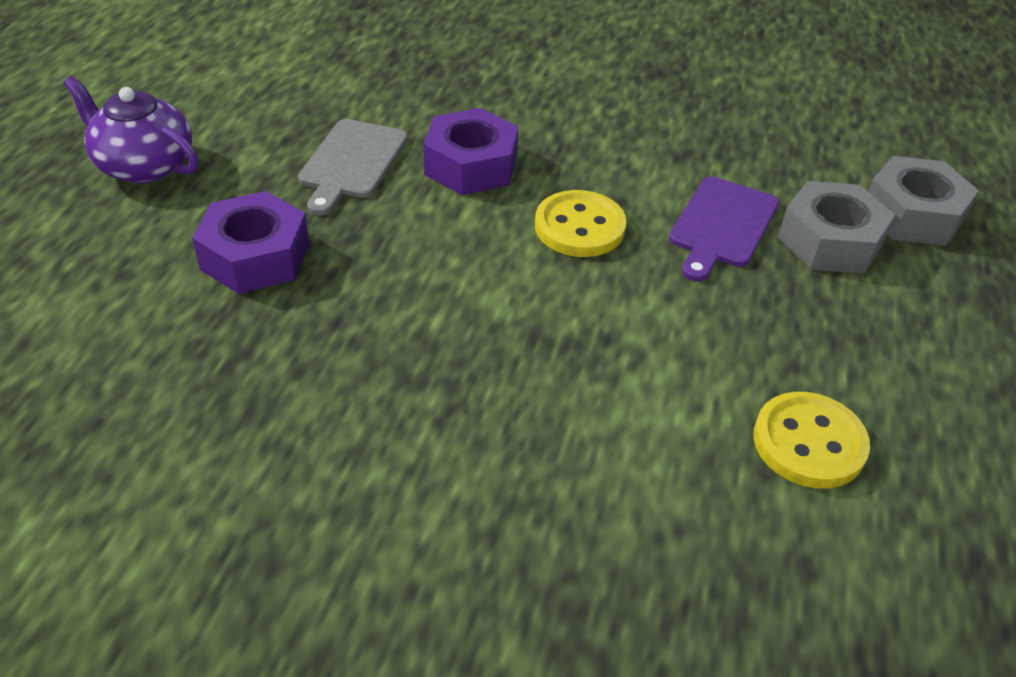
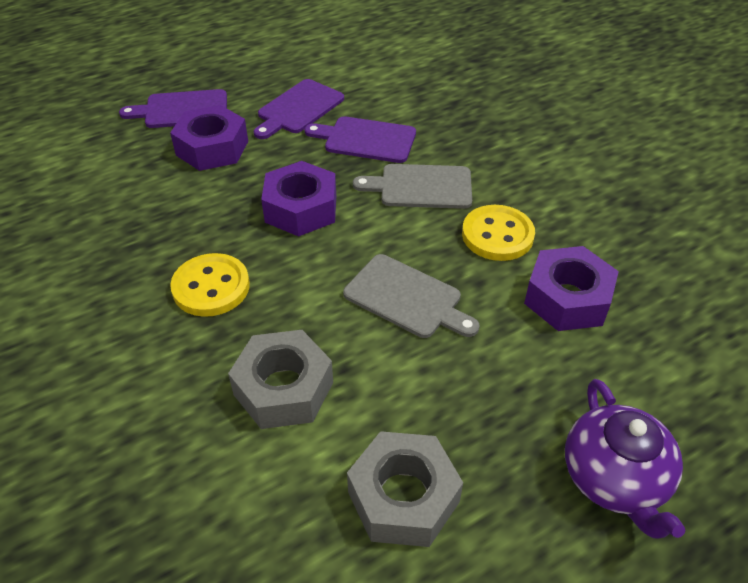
grey cutting board: 1 -> 2
purple cutting board: 1 -> 3
purple nut: 2 -> 3

